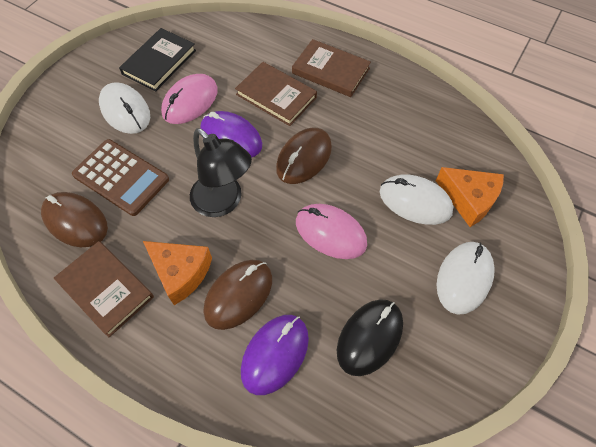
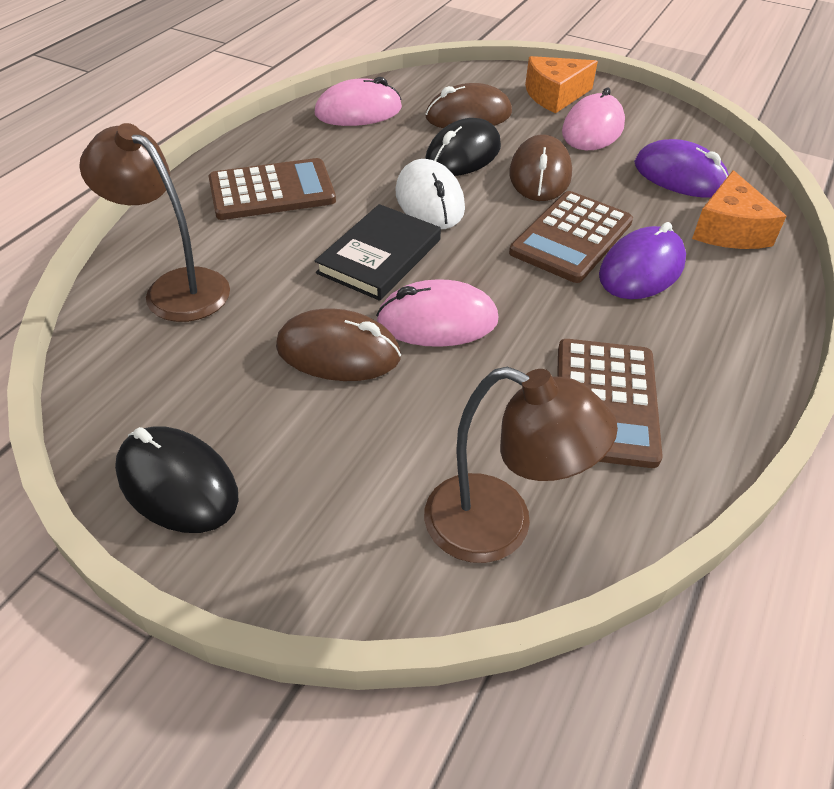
black lamp: 1 -> 0
black mouse: 1 -> 2
brown book: 3 -> 0
brown calculator: 1 -> 3
brown lamp: 0 -> 2
pink mouse: 2 -> 3
white mouse: 3 -> 1

